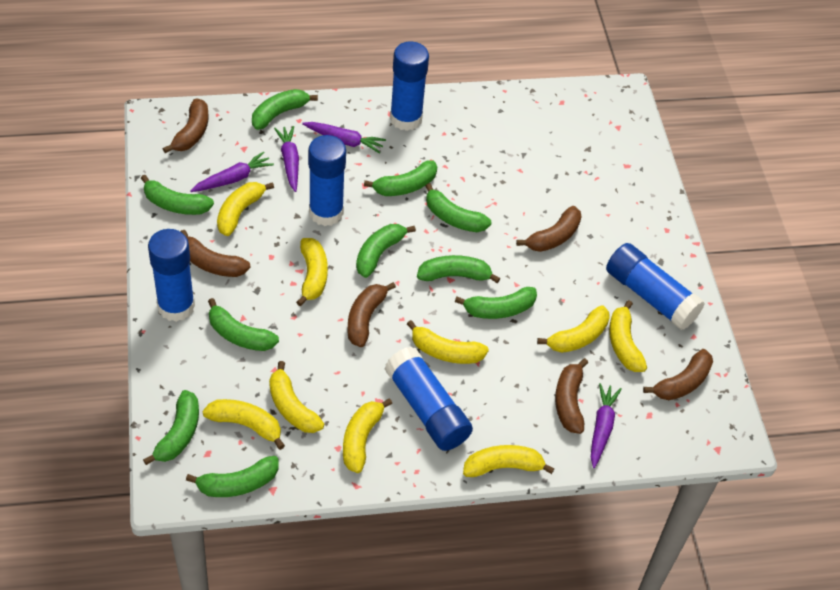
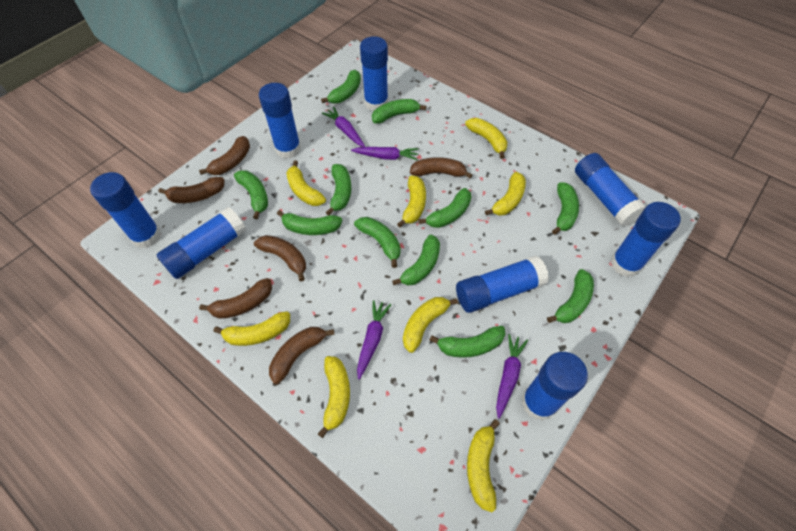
blue glue stick: 5 -> 8
green banana: 10 -> 11
yellow banana: 9 -> 8

